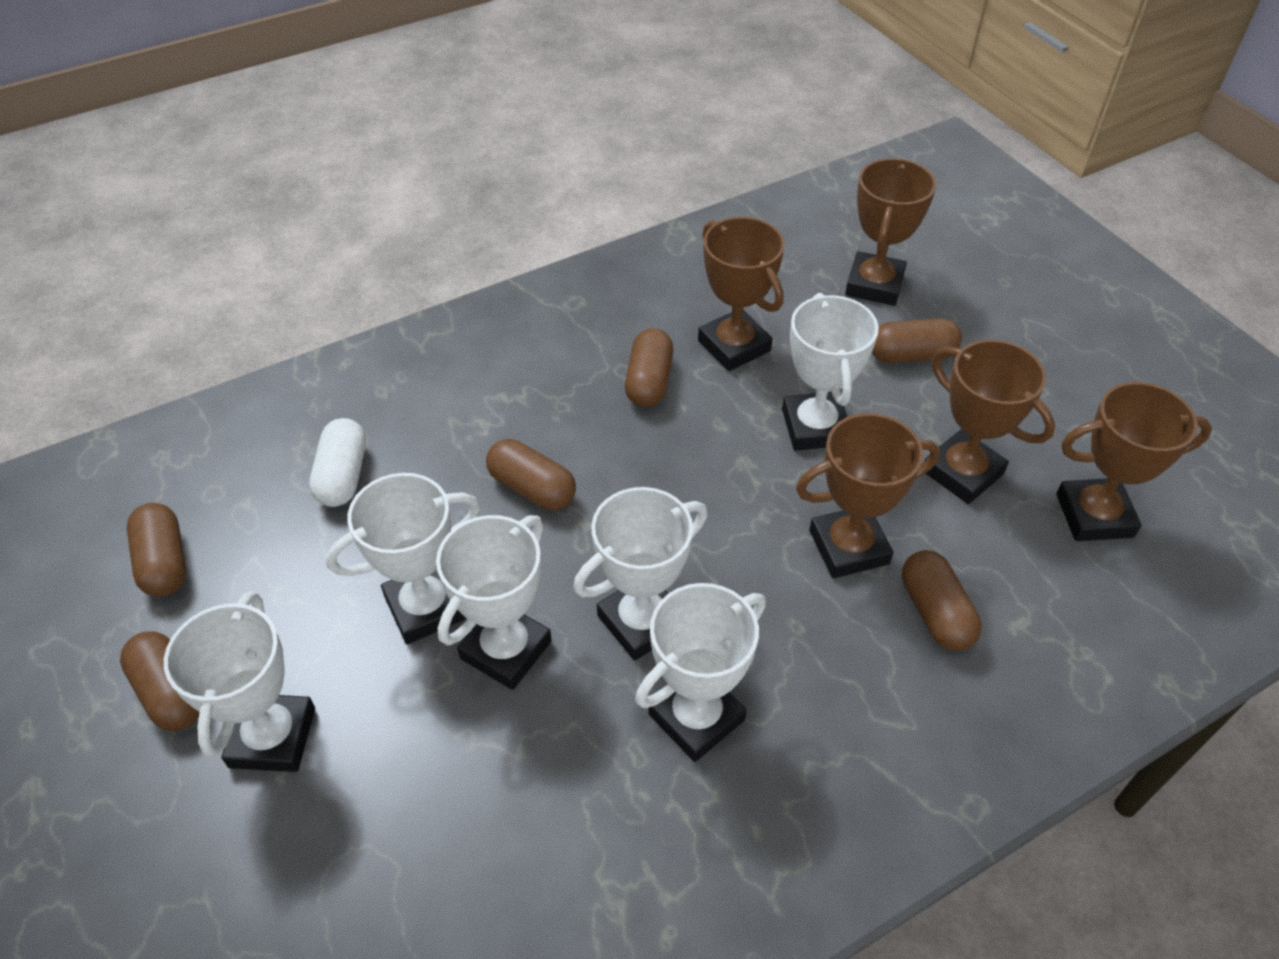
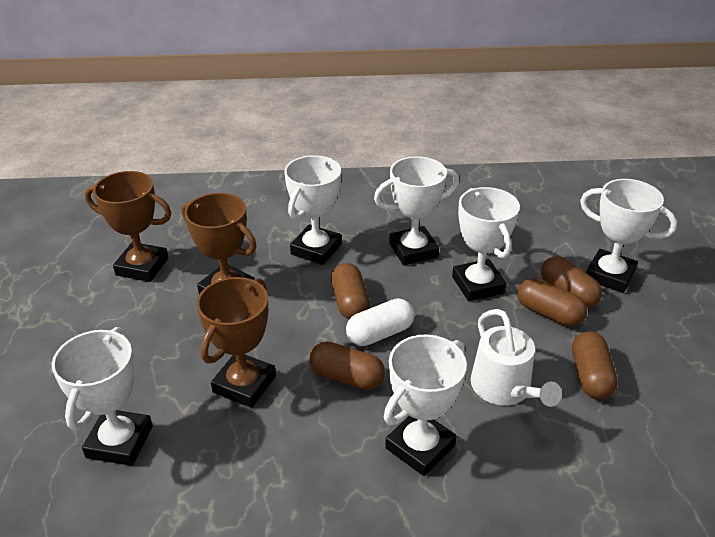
brown capsule: 6 -> 5
brown trophy: 5 -> 3
white watering can: 0 -> 1

